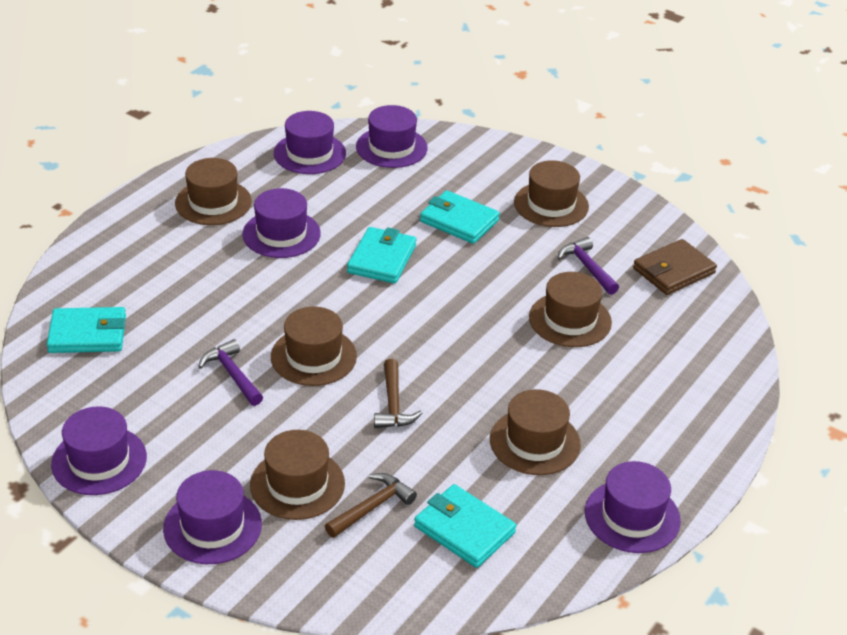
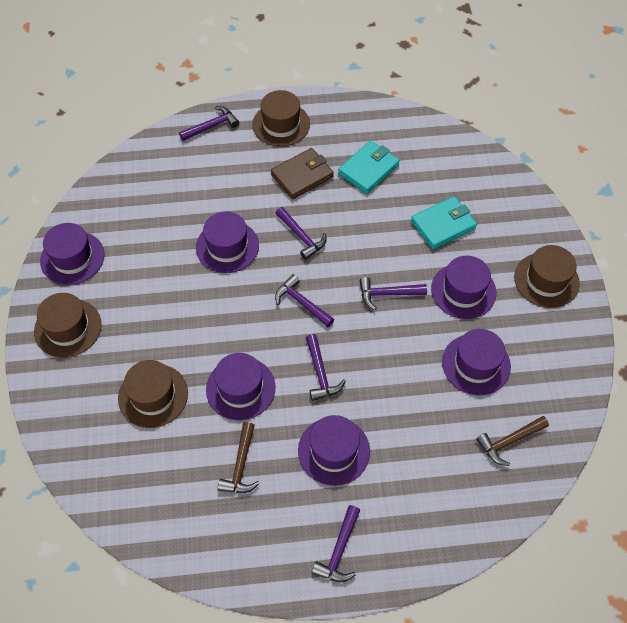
brown hat: 6 -> 4
purple hammer: 2 -> 6
turquoise wallet: 4 -> 2

